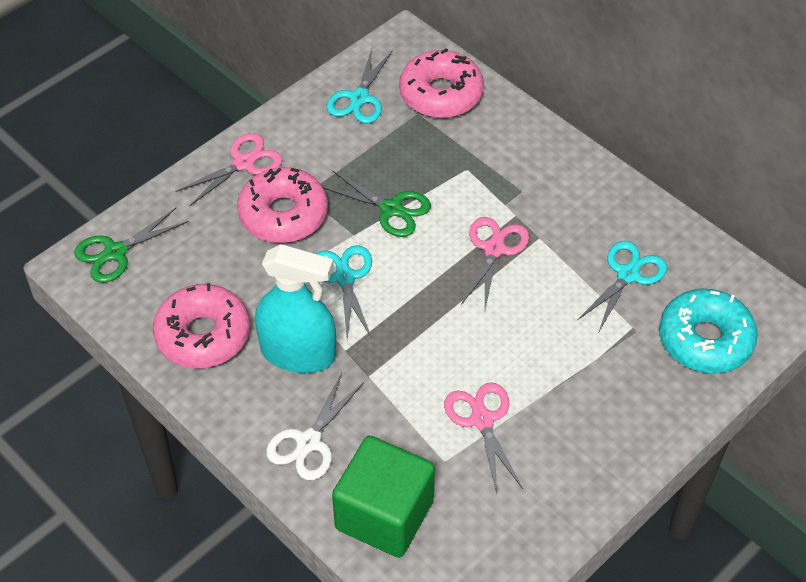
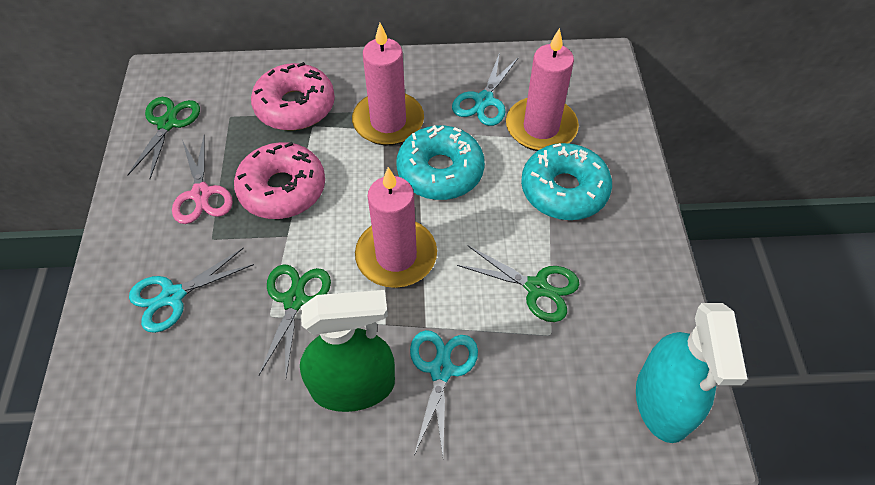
green cube: 1 -> 0
green scissors: 2 -> 3
green spray bottle: 0 -> 1
pink candle: 0 -> 3
pink donut: 3 -> 2
pink scissors: 3 -> 1
turquoise donut: 1 -> 2
white scissors: 1 -> 0

